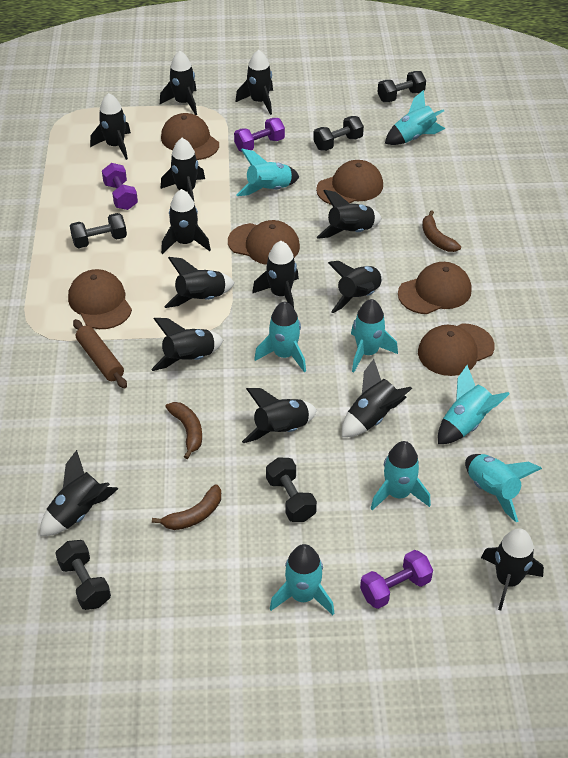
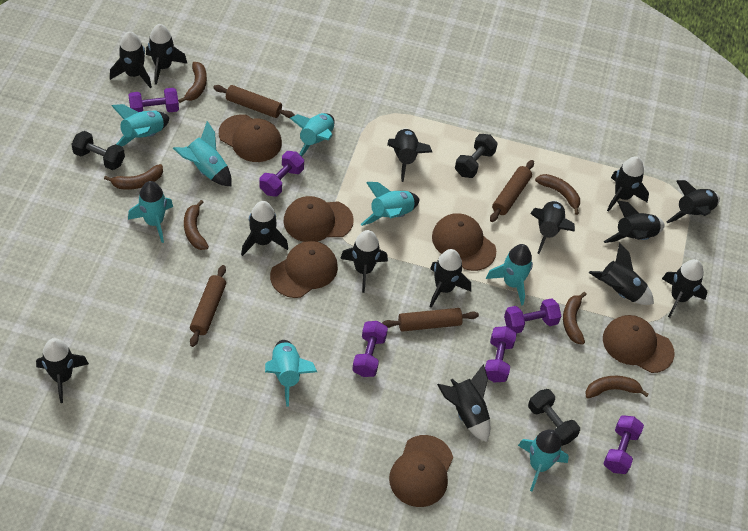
black dumbbell: 5 -> 3
brown banana: 3 -> 6
brown rolling pin: 1 -> 4
purple dumbbell: 3 -> 6

